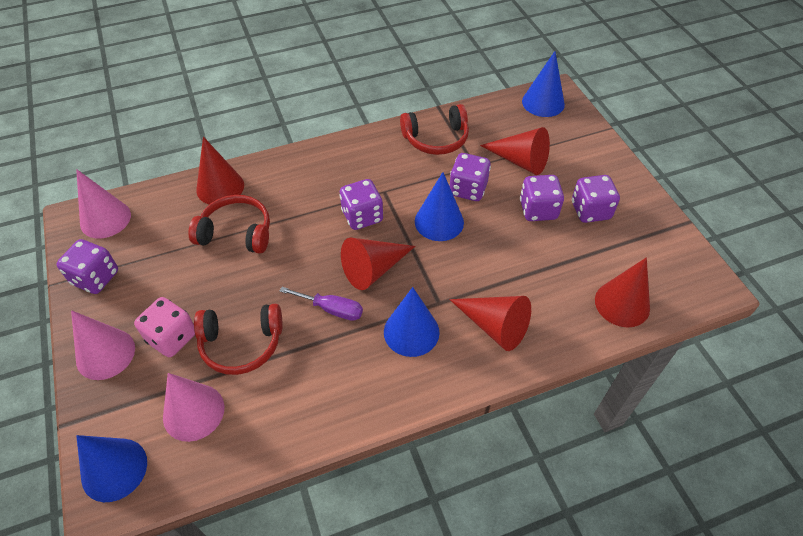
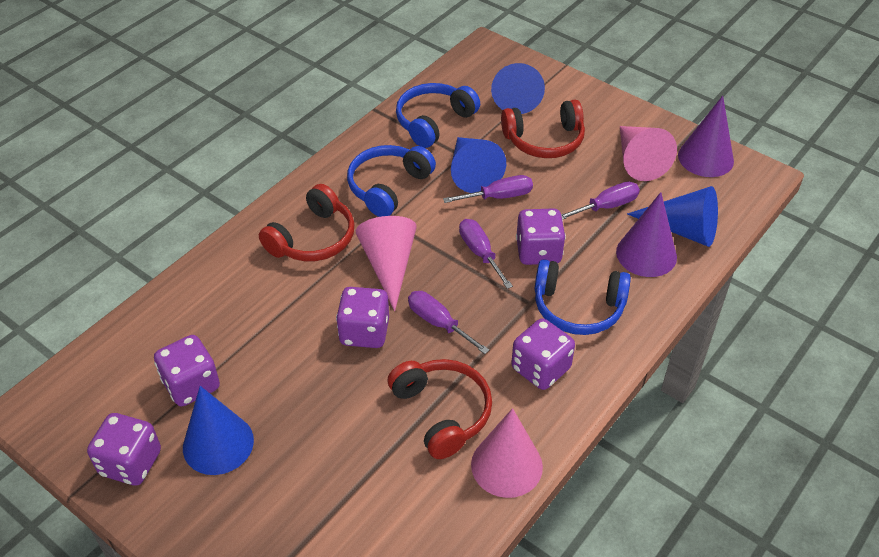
blue headphones: 0 -> 3
pink dice: 1 -> 0
purple cone: 0 -> 2
purple screwdriver: 1 -> 4
red cone: 5 -> 0

